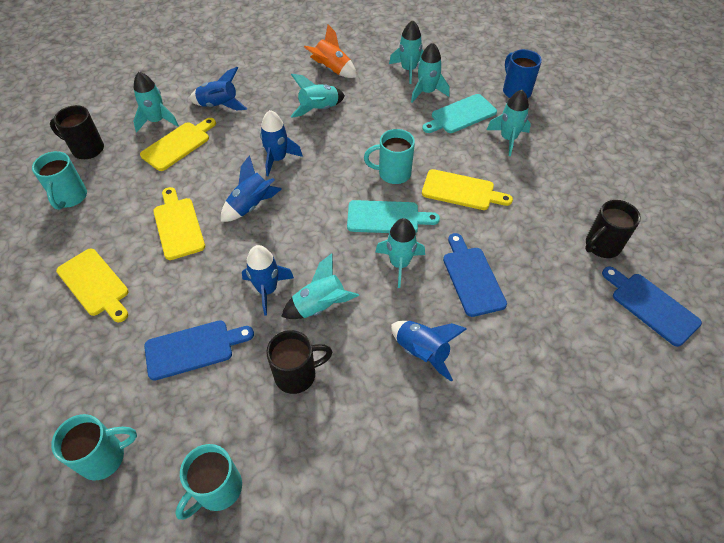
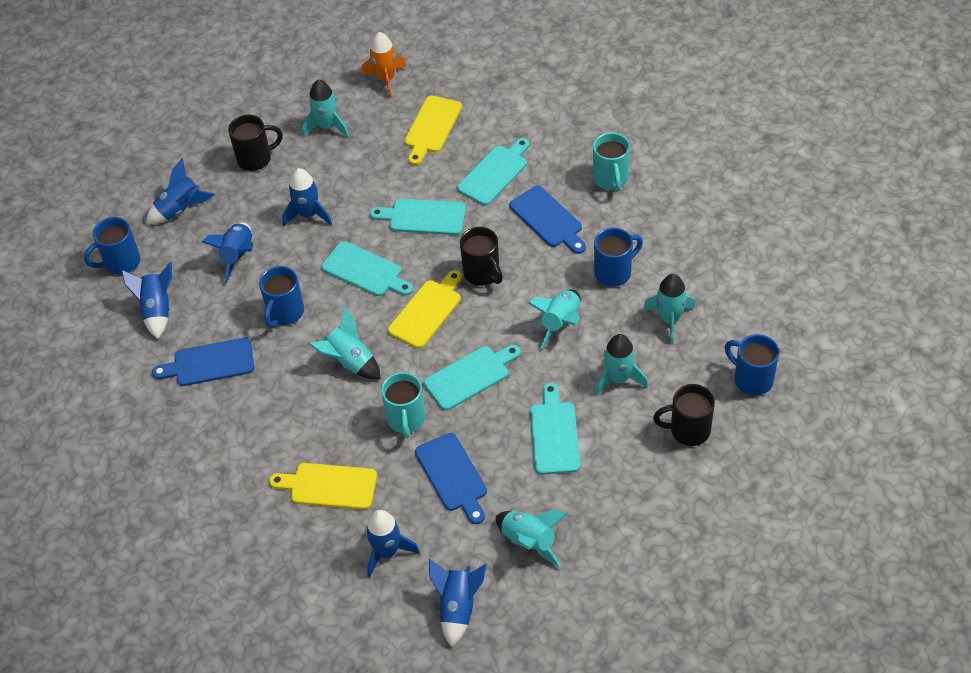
blue mug: 1 -> 4
blue rocket: 5 -> 6
turquoise cutting board: 2 -> 5
turquoise mug: 4 -> 2
turquoise rocket: 7 -> 6
yellow cutting board: 4 -> 3

